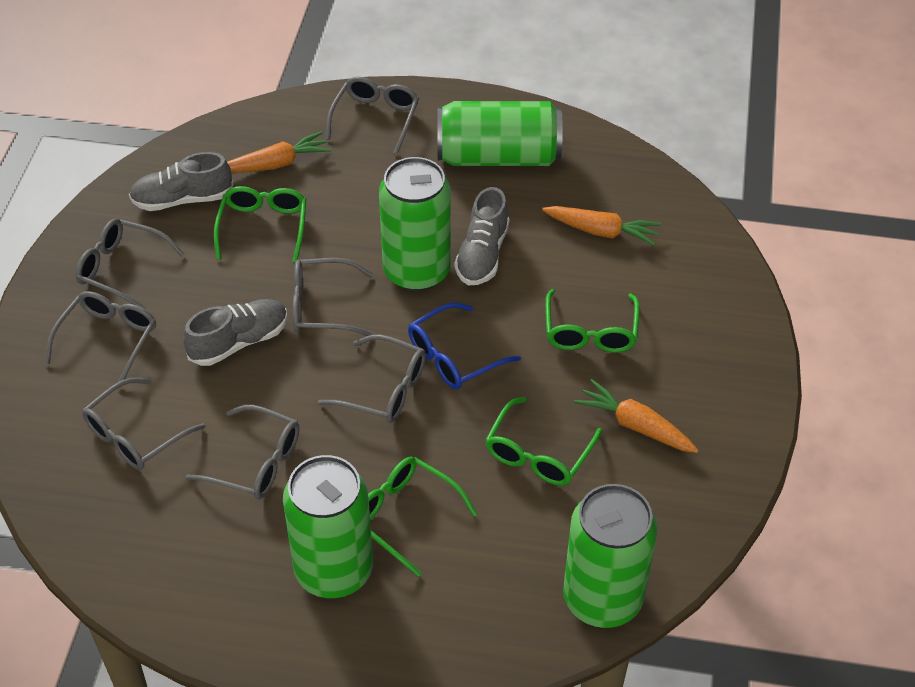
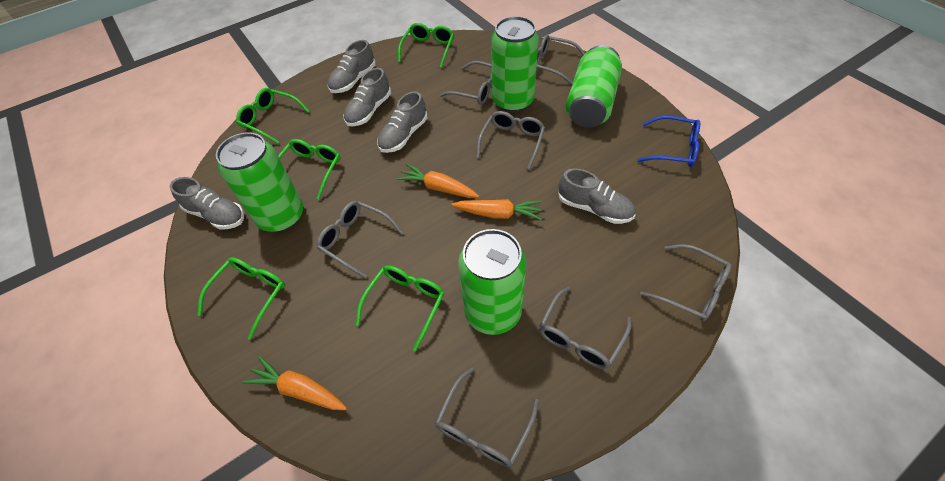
green glasses: 4 -> 5
grey shoe: 3 -> 5

